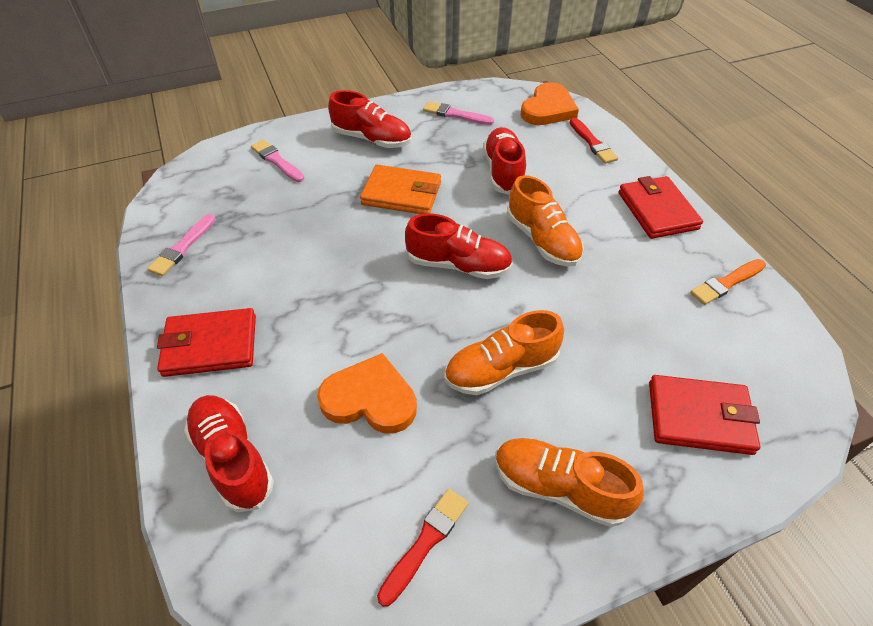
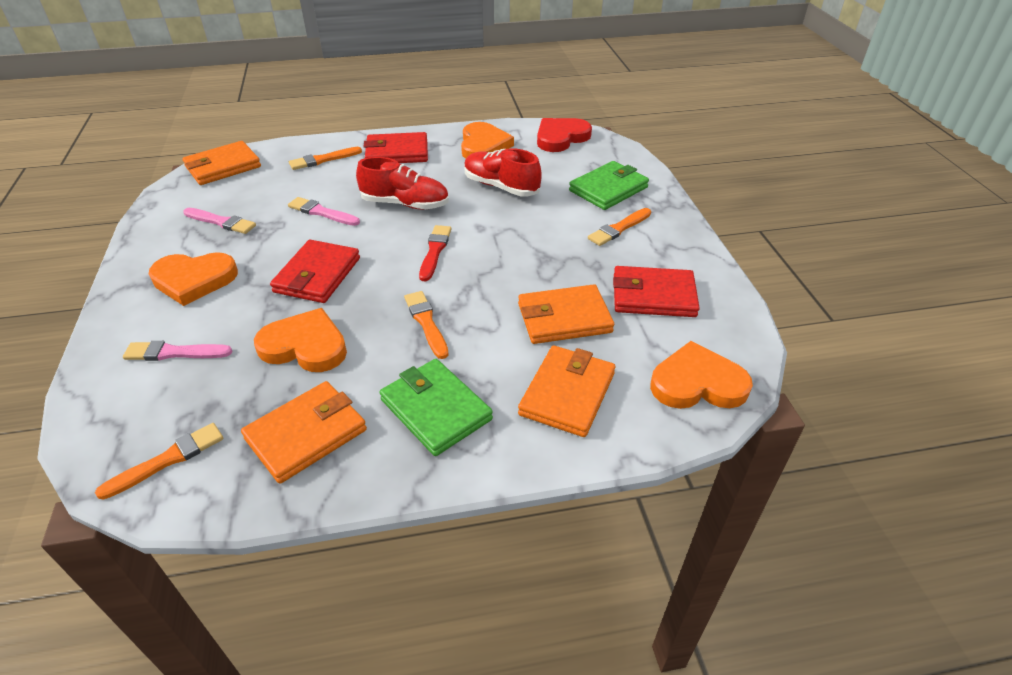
green wallet: 0 -> 2
orange brush: 1 -> 4
orange heart: 2 -> 4
orange shoe: 3 -> 0
orange wallet: 1 -> 4
red brush: 2 -> 1
red heart: 0 -> 1
red shoe: 4 -> 2

